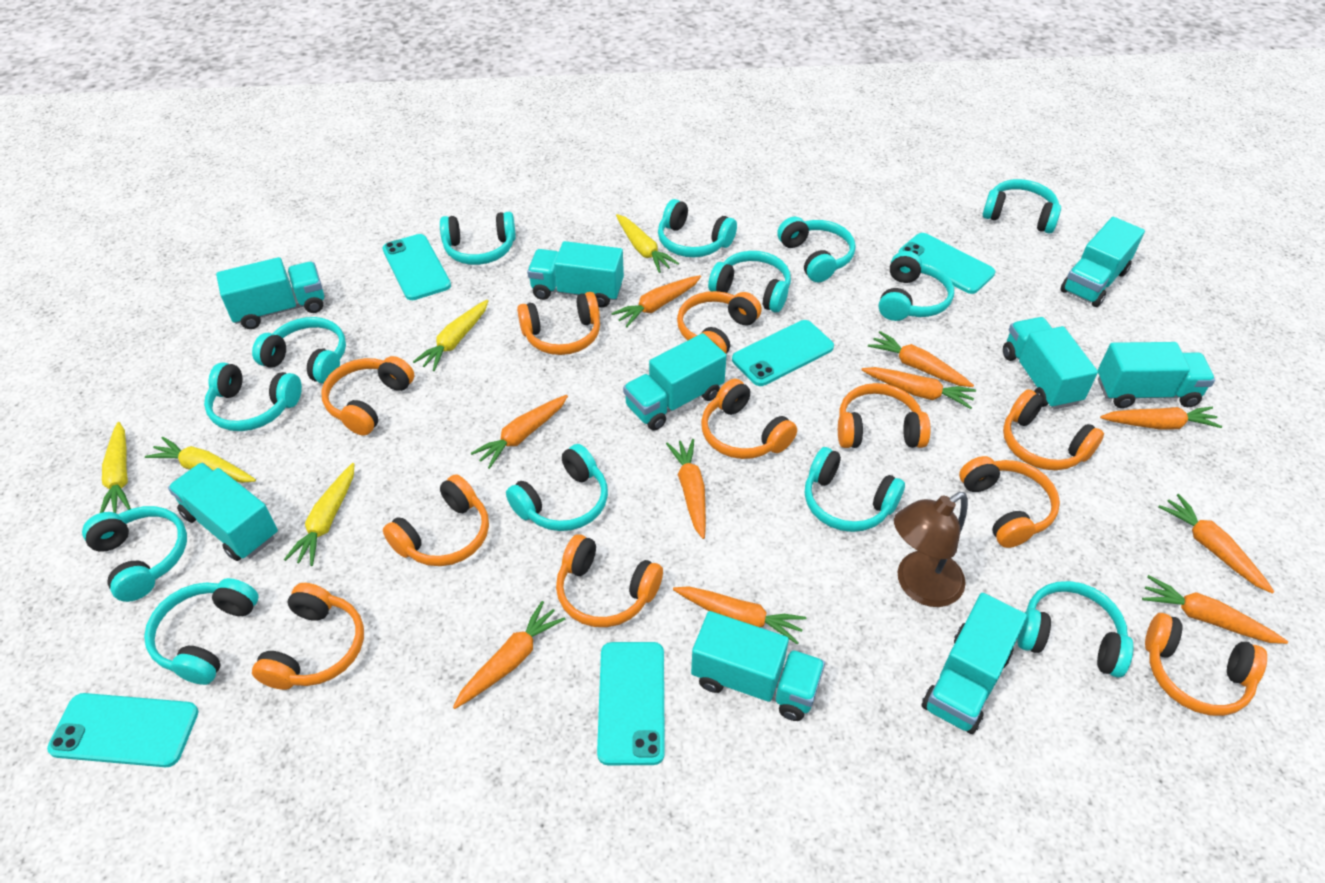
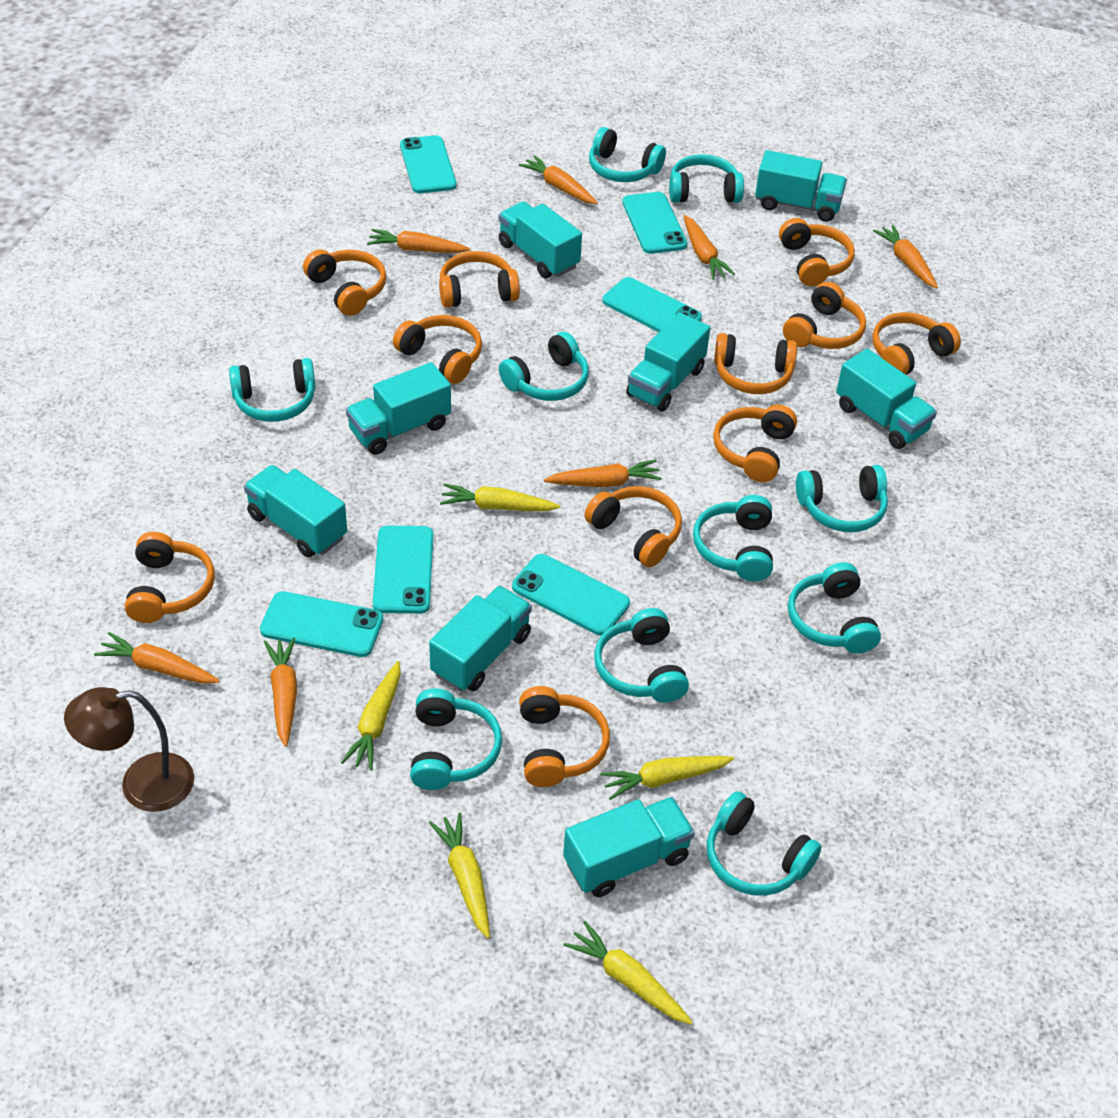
orange carrot: 10 -> 7
turquoise headphones: 13 -> 10
turquoise phone: 5 -> 6
turquoise truck: 9 -> 8

